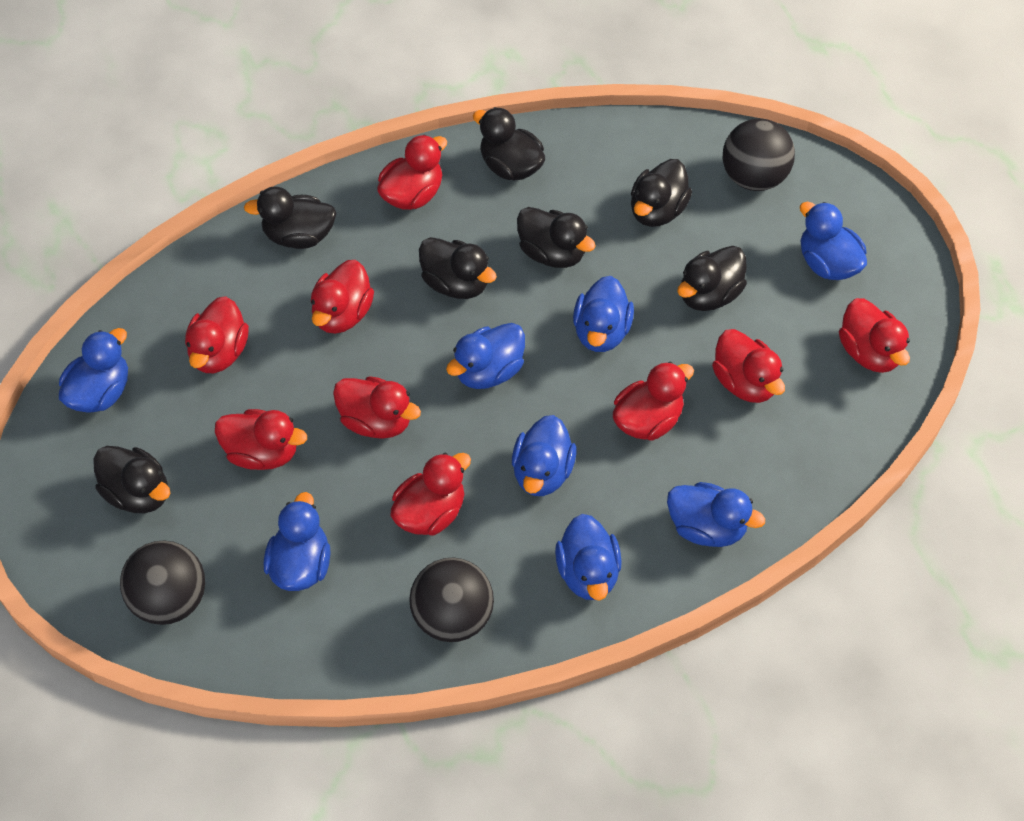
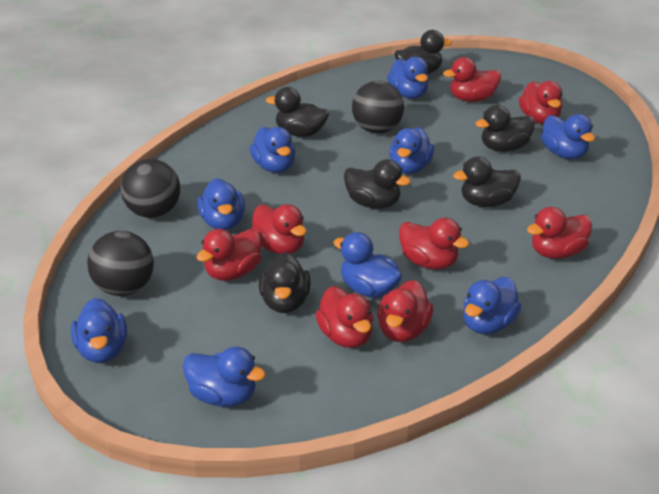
black duck: 7 -> 6
blue duck: 8 -> 9
red duck: 9 -> 8

